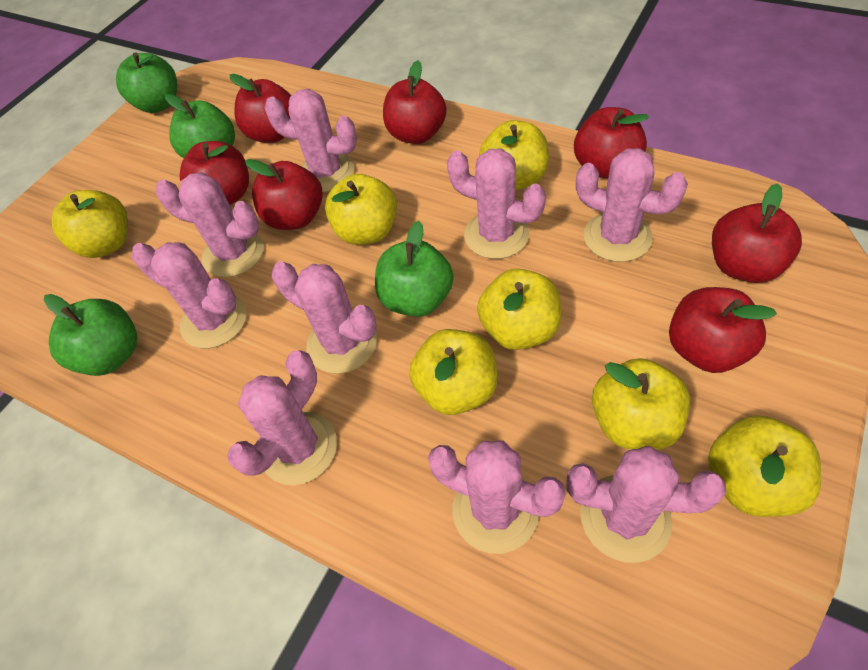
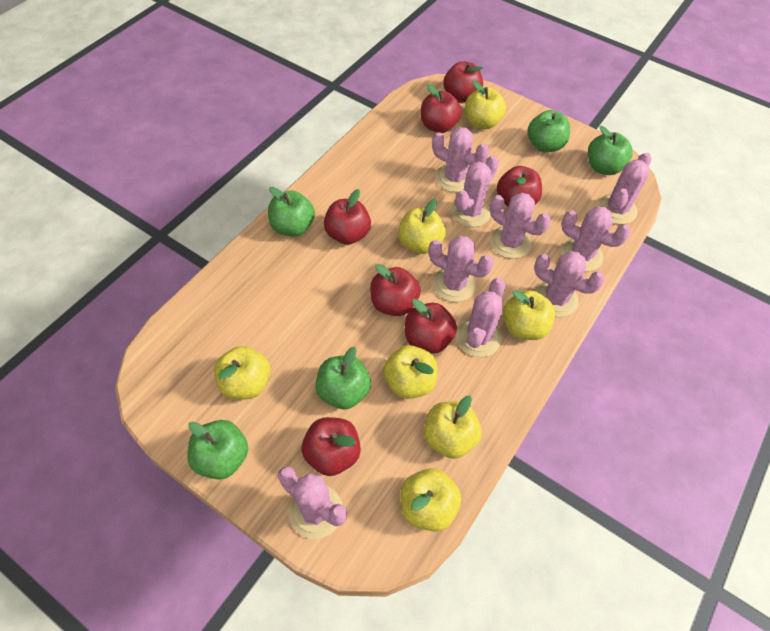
green apple: 4 -> 5

